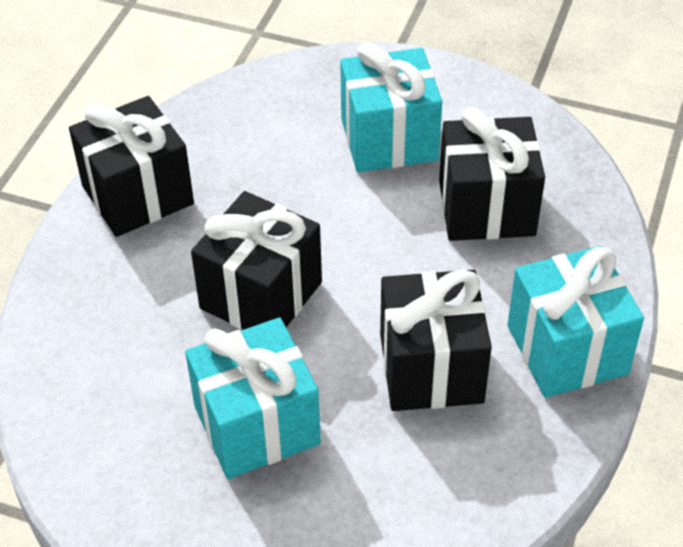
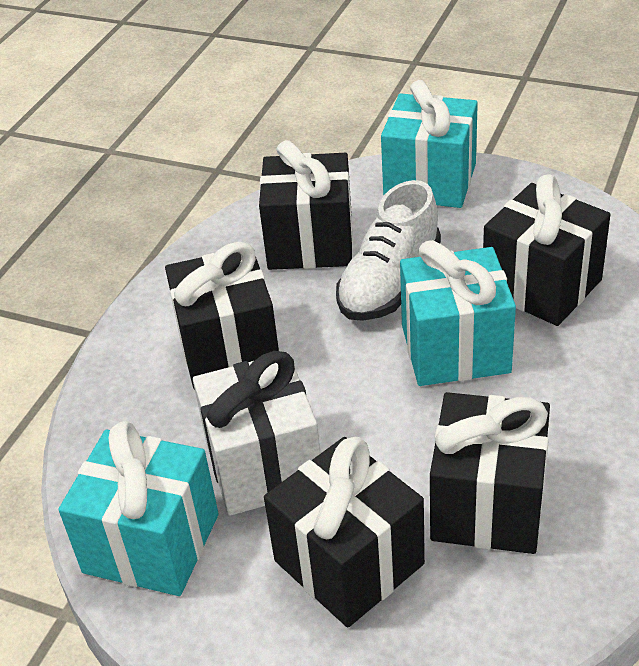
black gift: 4 -> 5
white gift: 0 -> 1
white shoe: 0 -> 1

